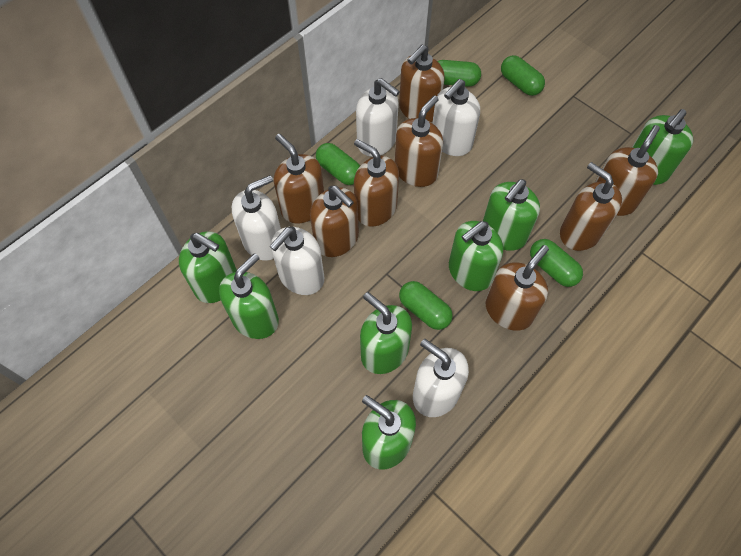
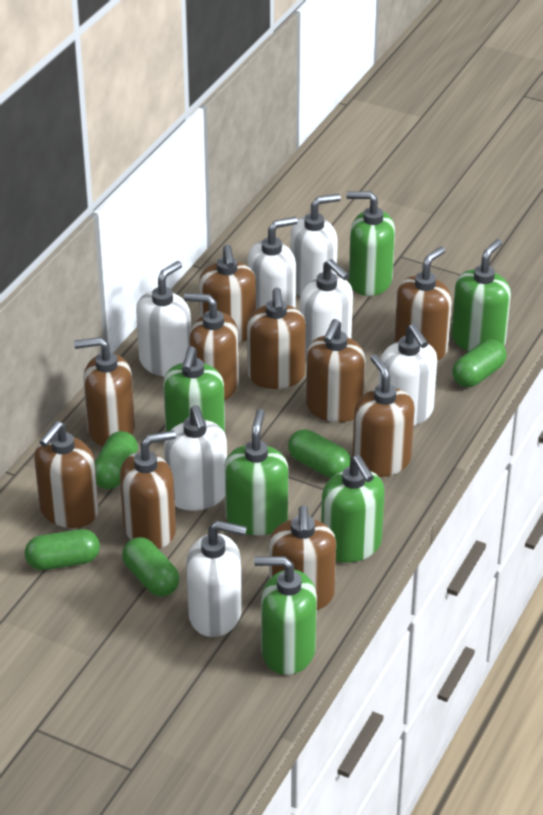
brown soap dispenser: 8 -> 10
green soap dispenser: 7 -> 6
white soap dispenser: 5 -> 7

